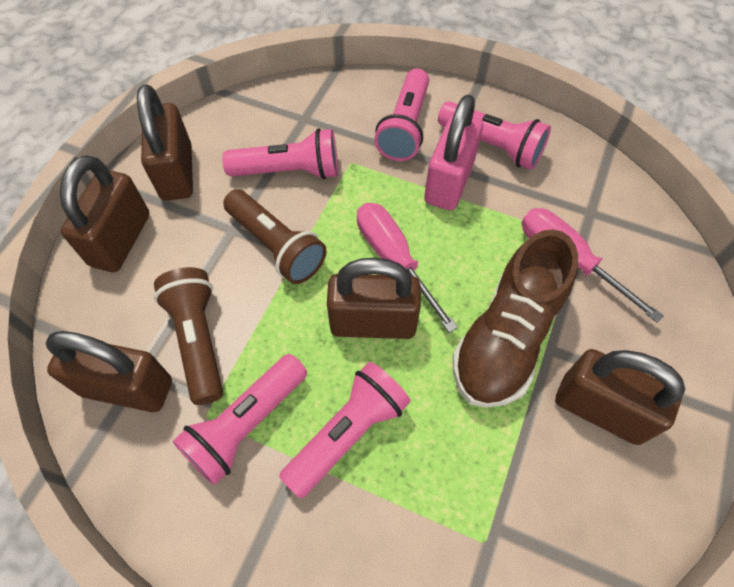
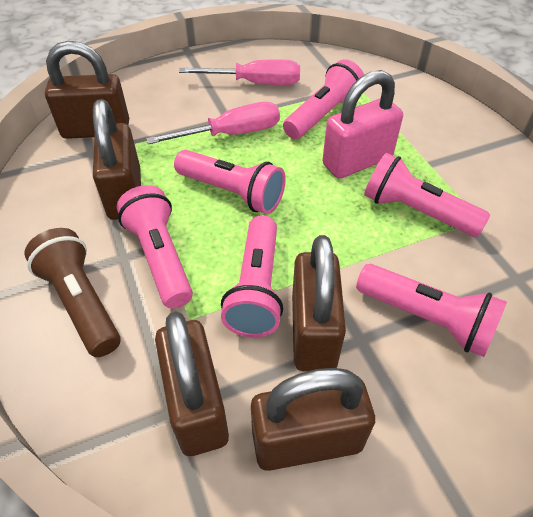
brown flashlight: 2 -> 1
brown shoe: 1 -> 0
pink flashlight: 5 -> 6

